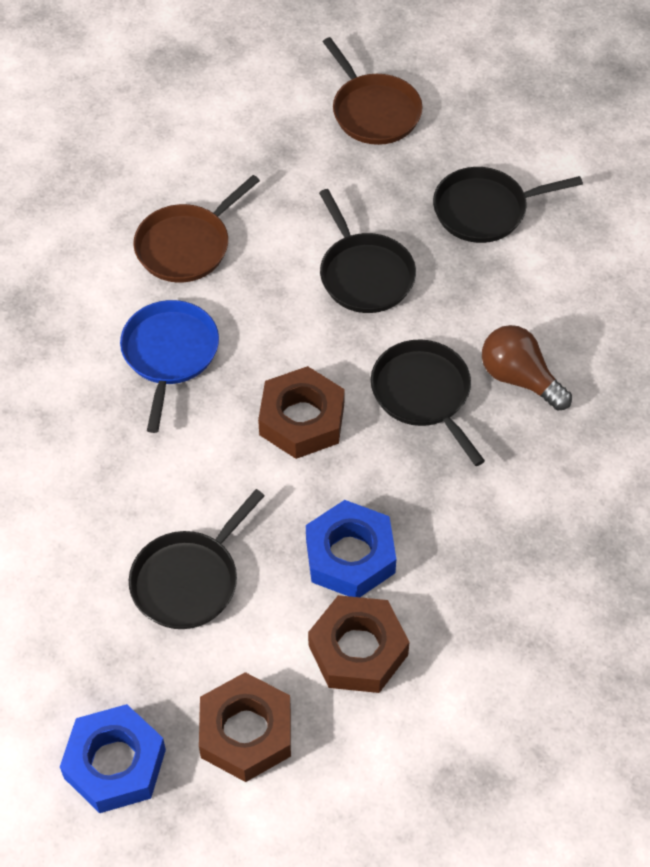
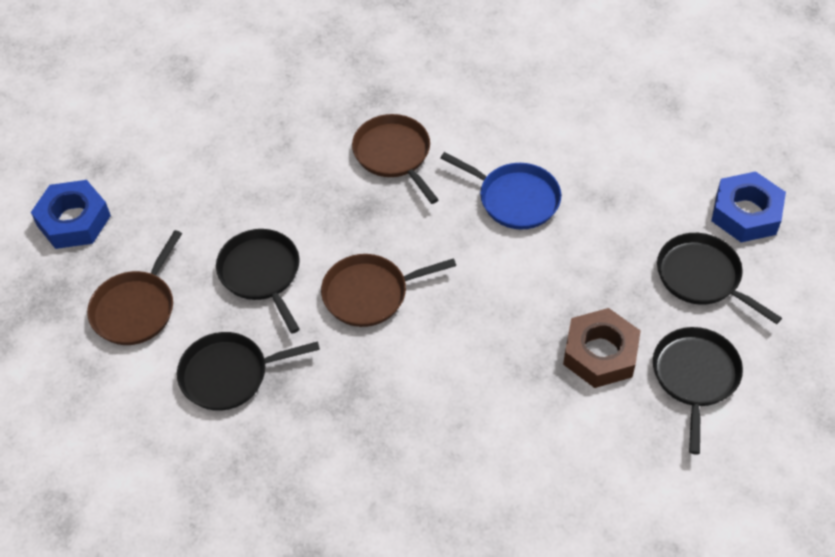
brown light bulb: 1 -> 0
brown nut: 3 -> 1
brown pan: 2 -> 3

